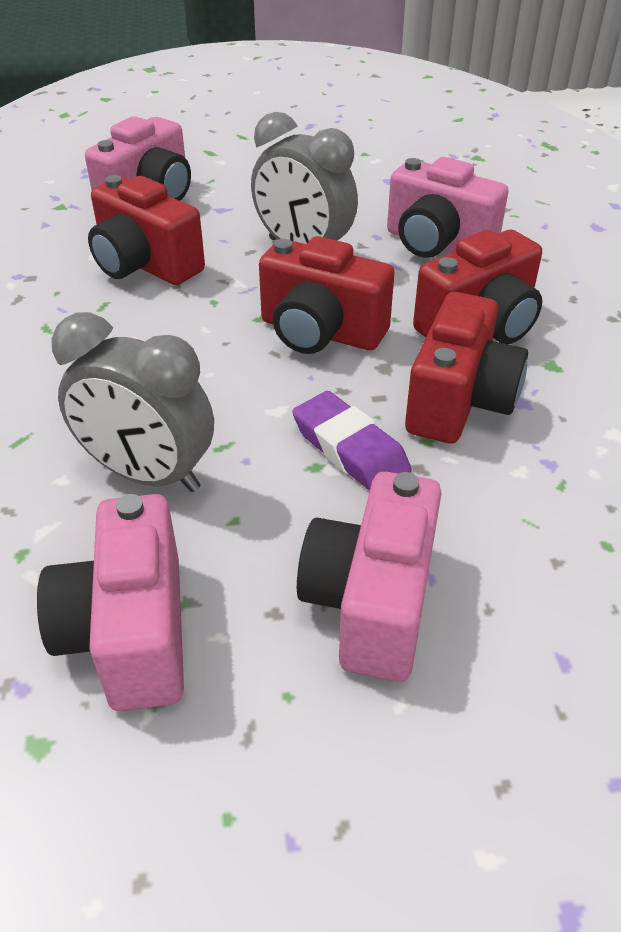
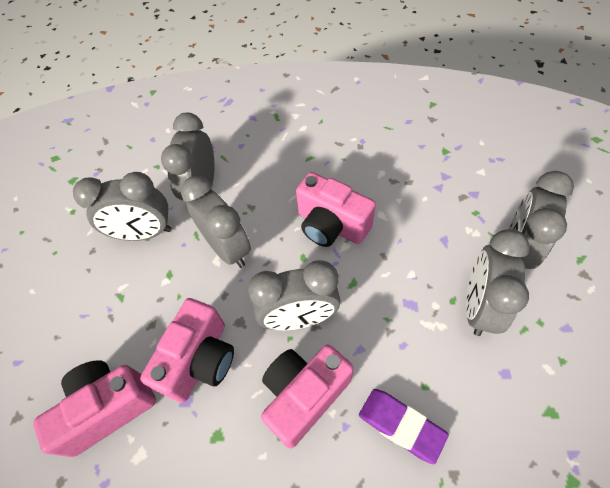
grey clock: 2 -> 6
red camera: 4 -> 0

